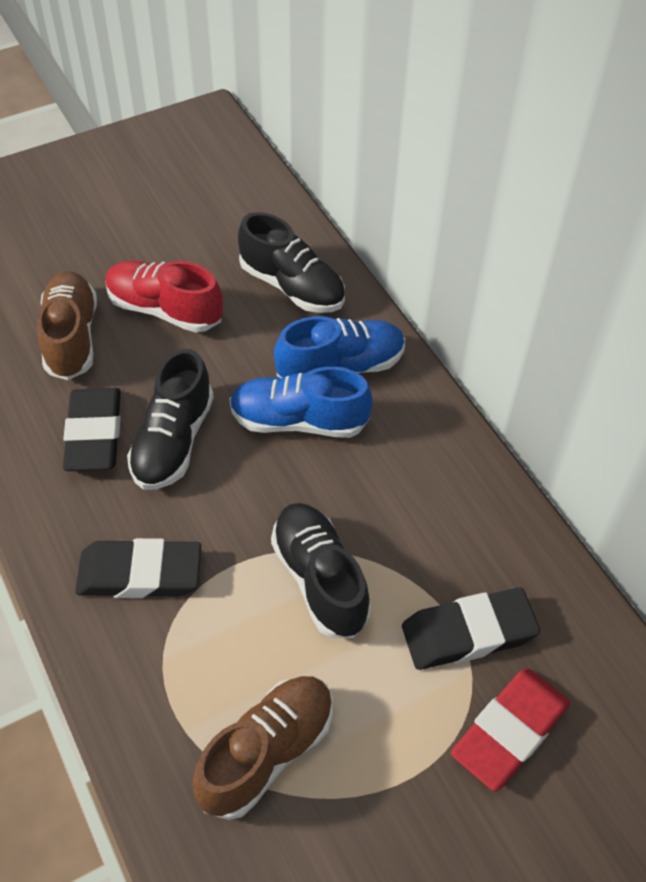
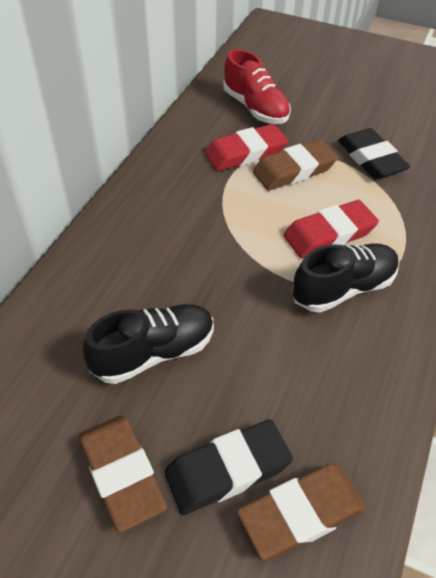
black eraser: 3 -> 2
black shoe: 3 -> 2
blue shoe: 2 -> 0
brown eraser: 0 -> 3
brown shoe: 2 -> 0
red eraser: 1 -> 2

